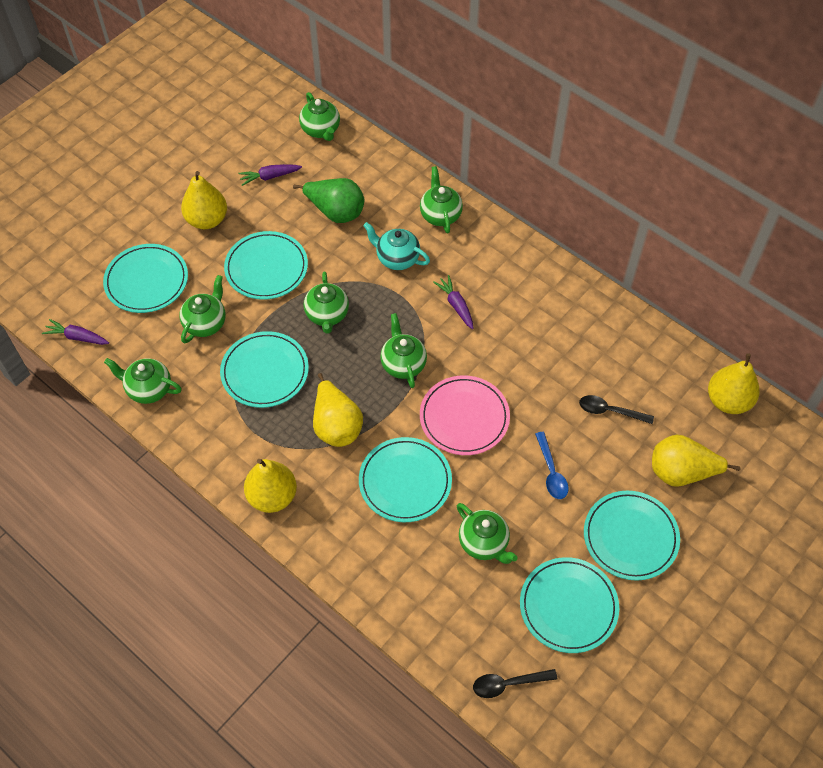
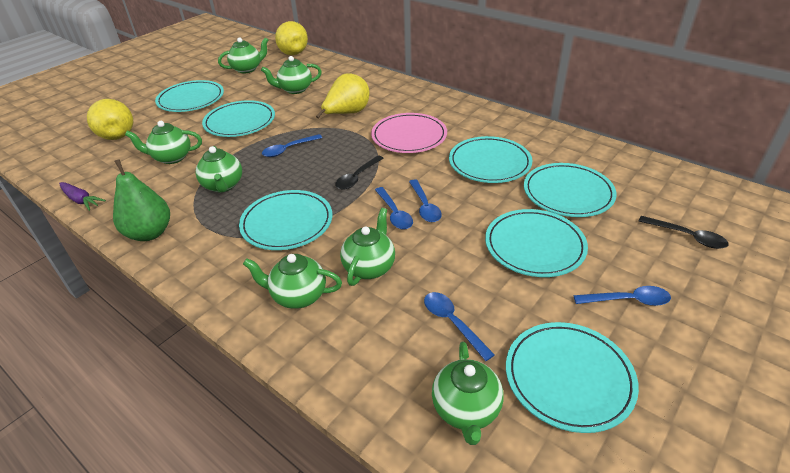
blue spoon: 1 -> 5
purple carrot: 3 -> 1
turquoise plate: 6 -> 7
turquoise teapot: 1 -> 0
yellow pear: 5 -> 3

